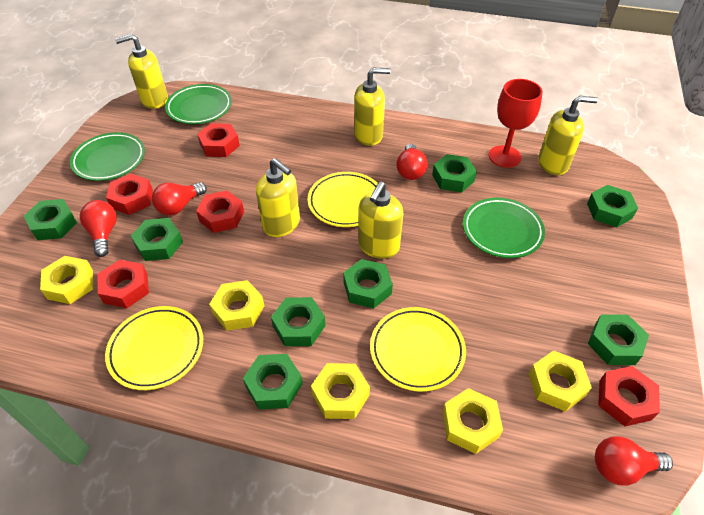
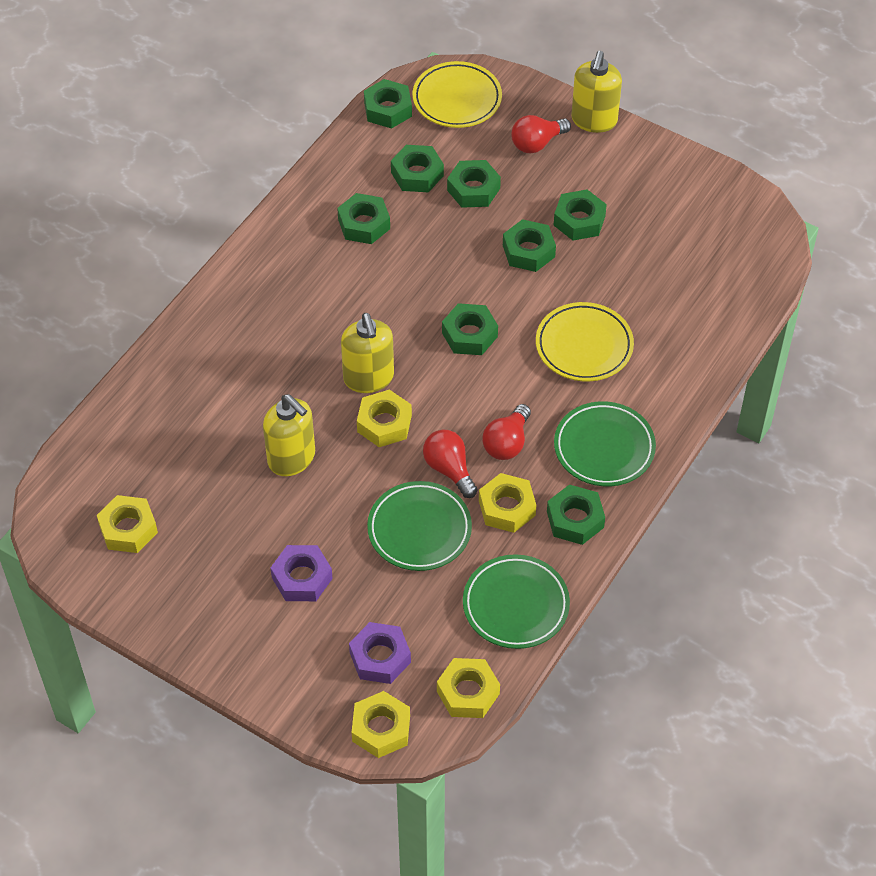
purple nut: 0 -> 2
red goblet: 1 -> 0
red light bulb: 4 -> 3
red nut: 5 -> 0
yellow plate: 3 -> 2
yellow soap dispenser: 5 -> 3

